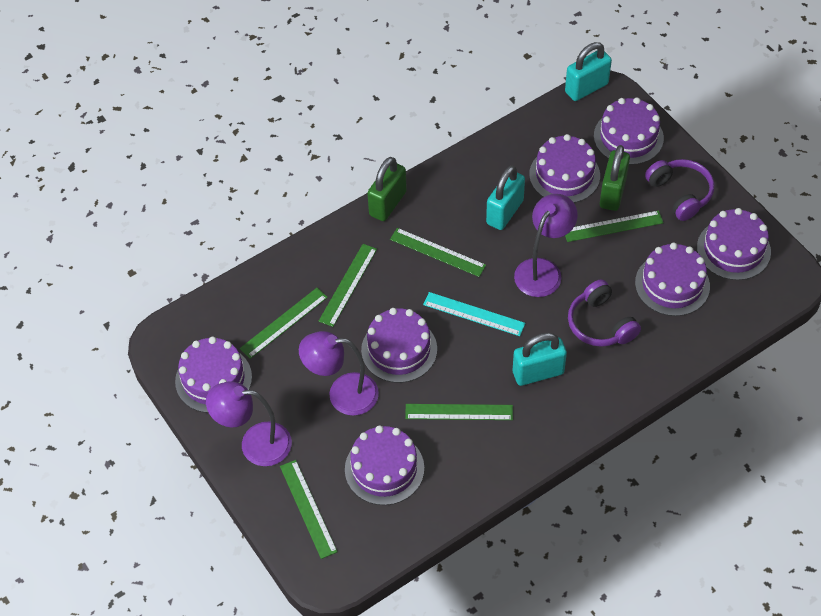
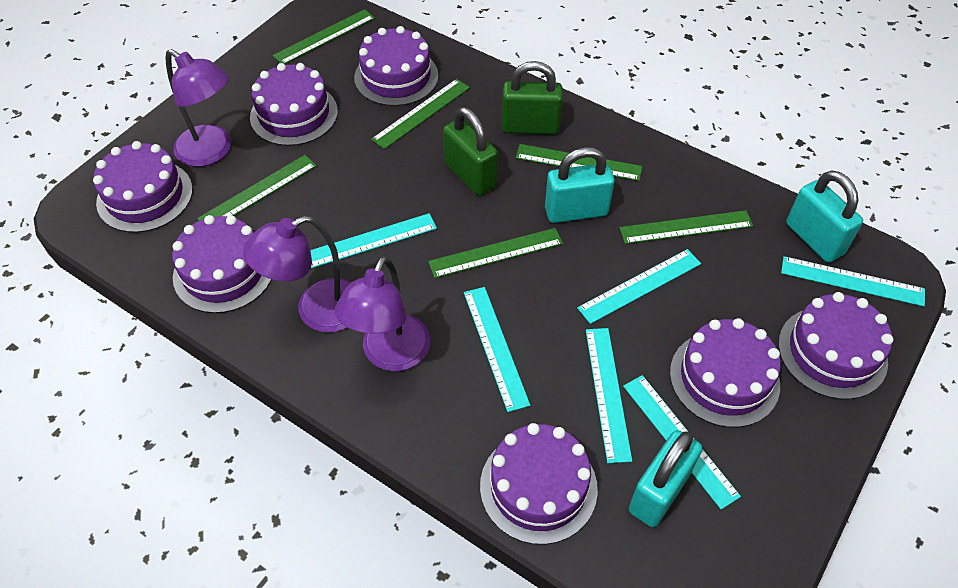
purple headphones: 2 -> 0
turquoise ruler: 1 -> 6

